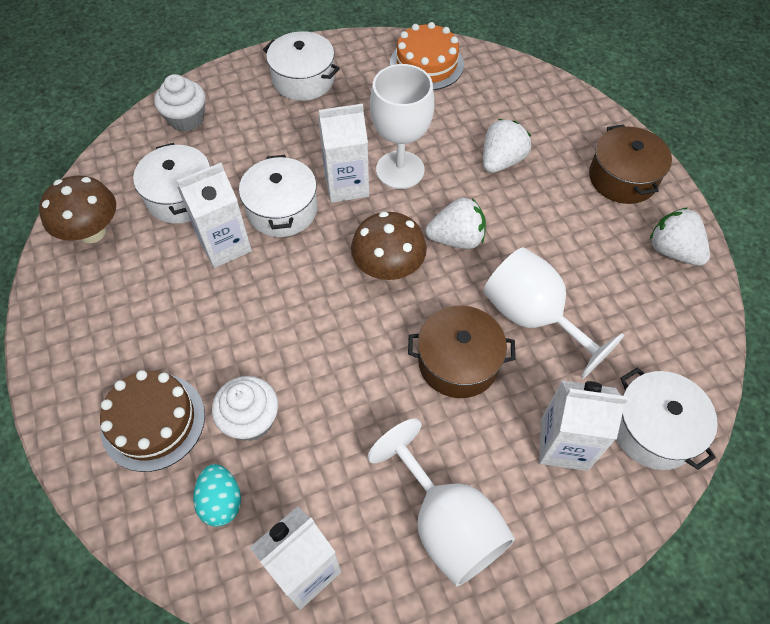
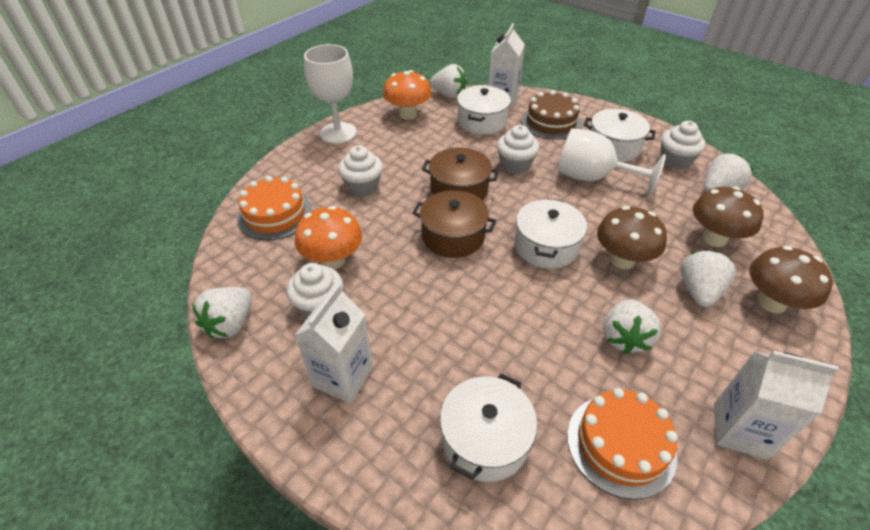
brown mushroom: 2 -> 3
orange cake: 1 -> 2
orange mushroom: 0 -> 2
turquoise egg: 1 -> 0
white carton: 4 -> 3
white cupcake: 2 -> 4
white goblet: 3 -> 2
white strawberry: 3 -> 5

